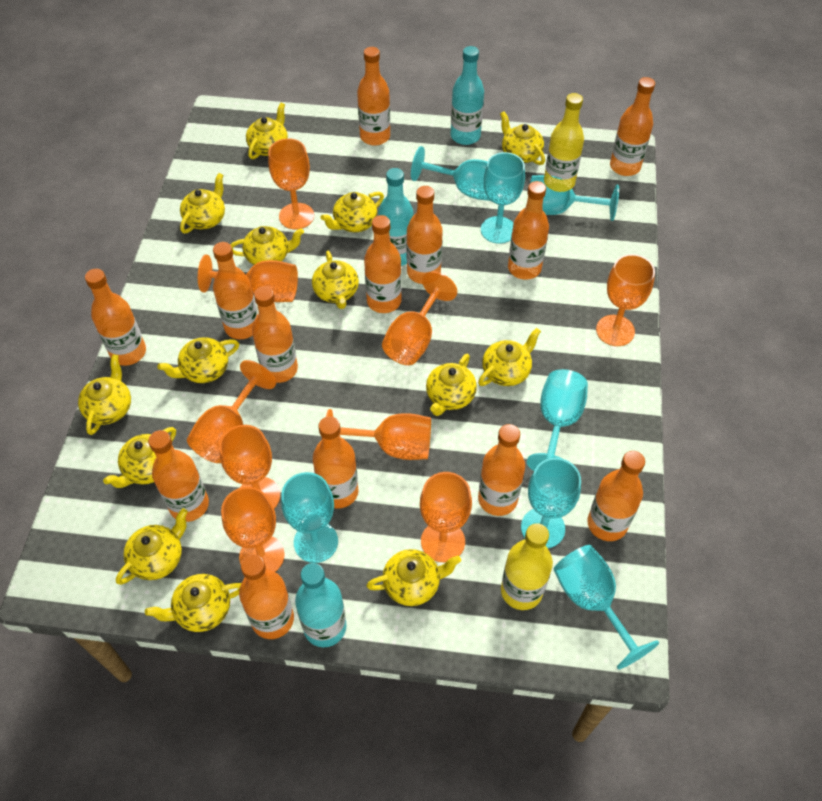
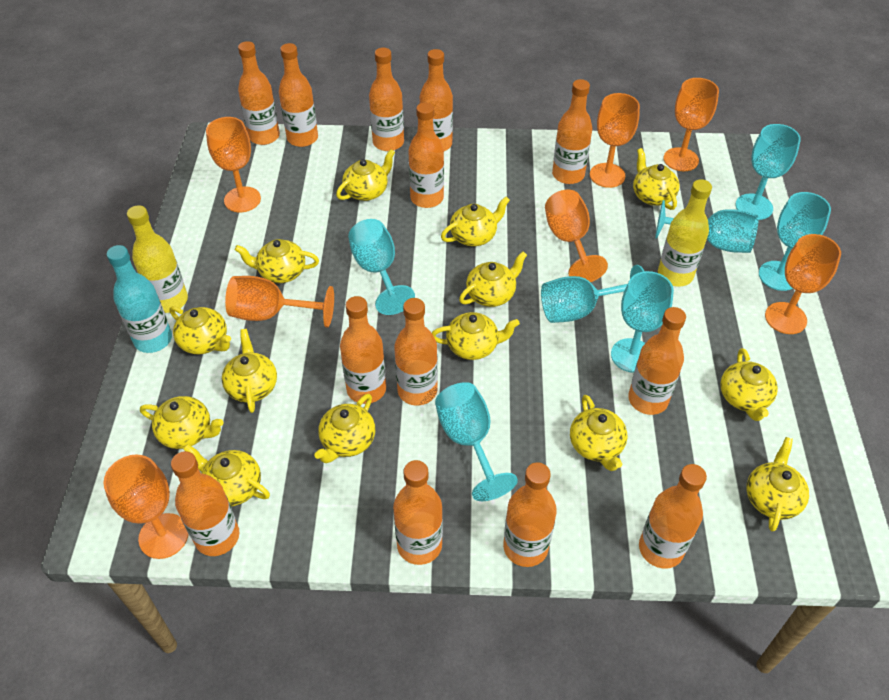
orange goblet: 9 -> 7
turquoise bottle: 3 -> 1

